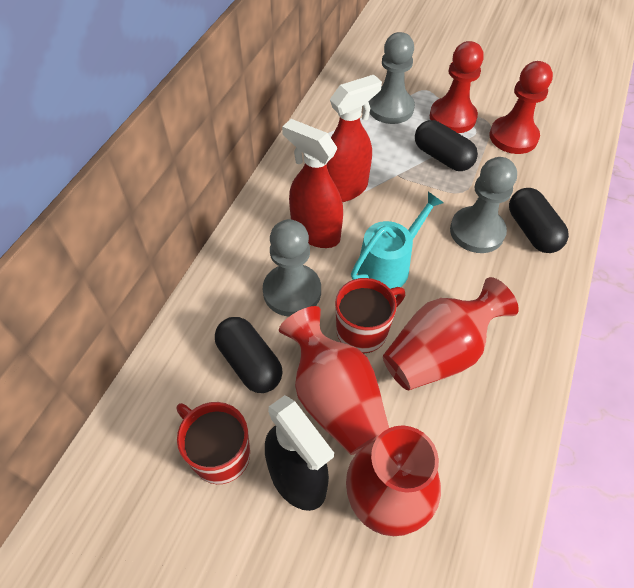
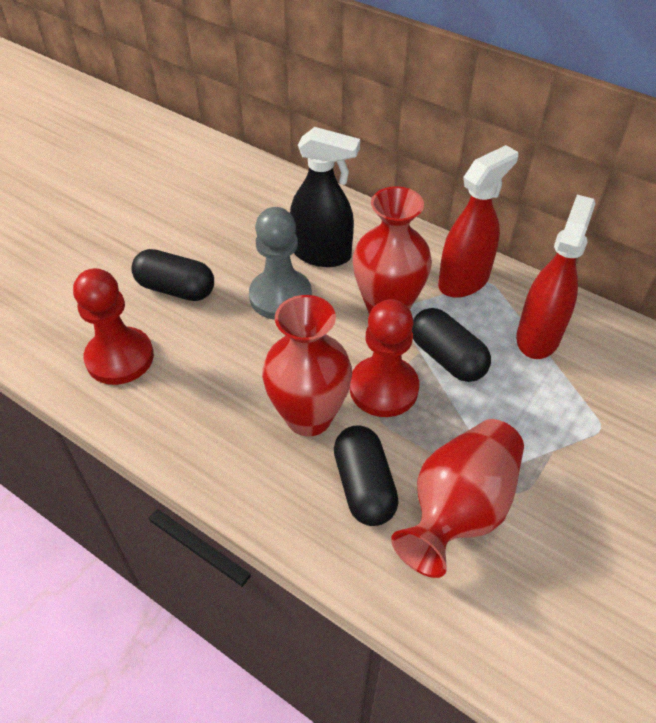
grey pawn: 3 -> 1
red mug: 2 -> 0
turquoise watering can: 1 -> 0

